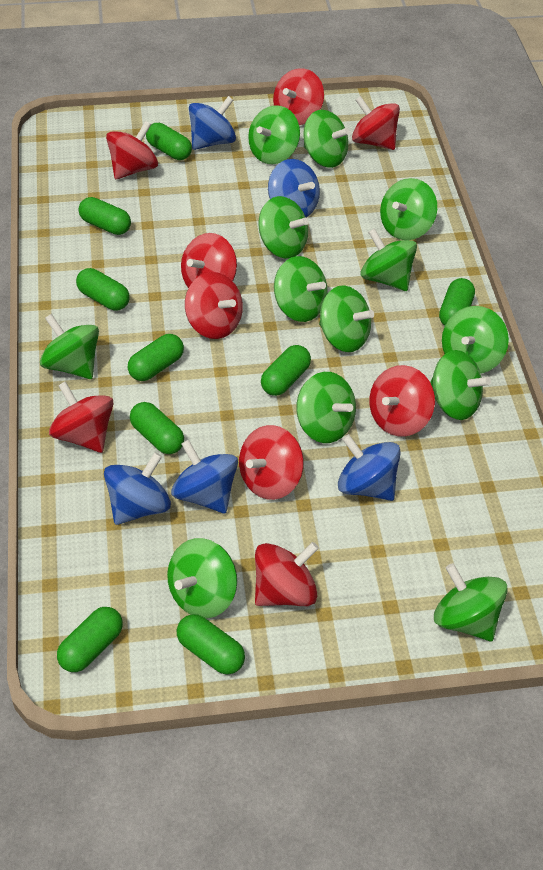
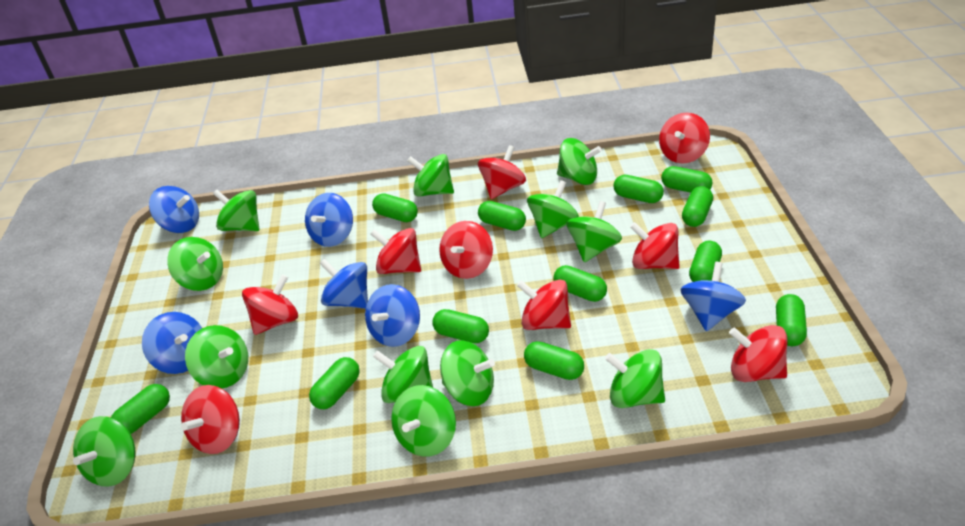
blue spinning top: 5 -> 6
green capsule: 9 -> 12
green spinning top: 13 -> 12

